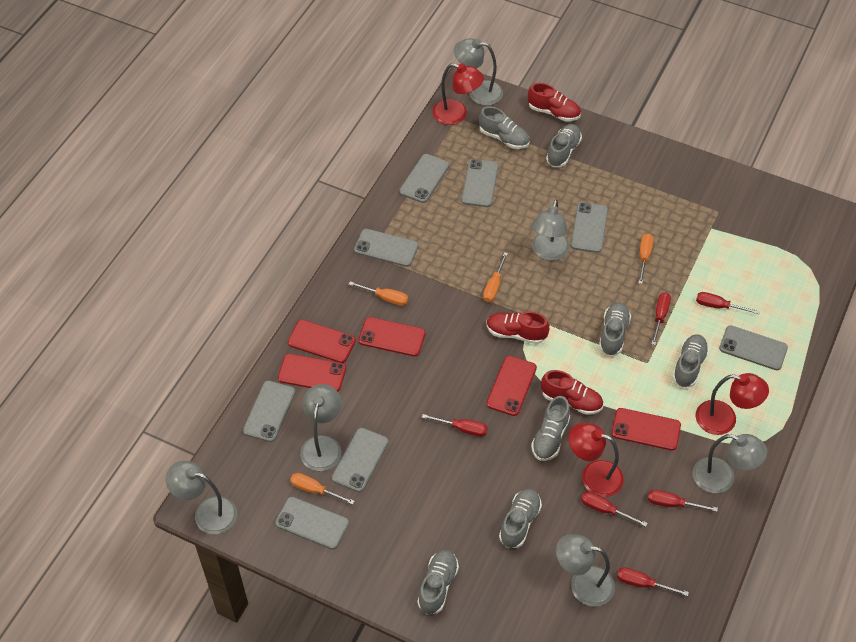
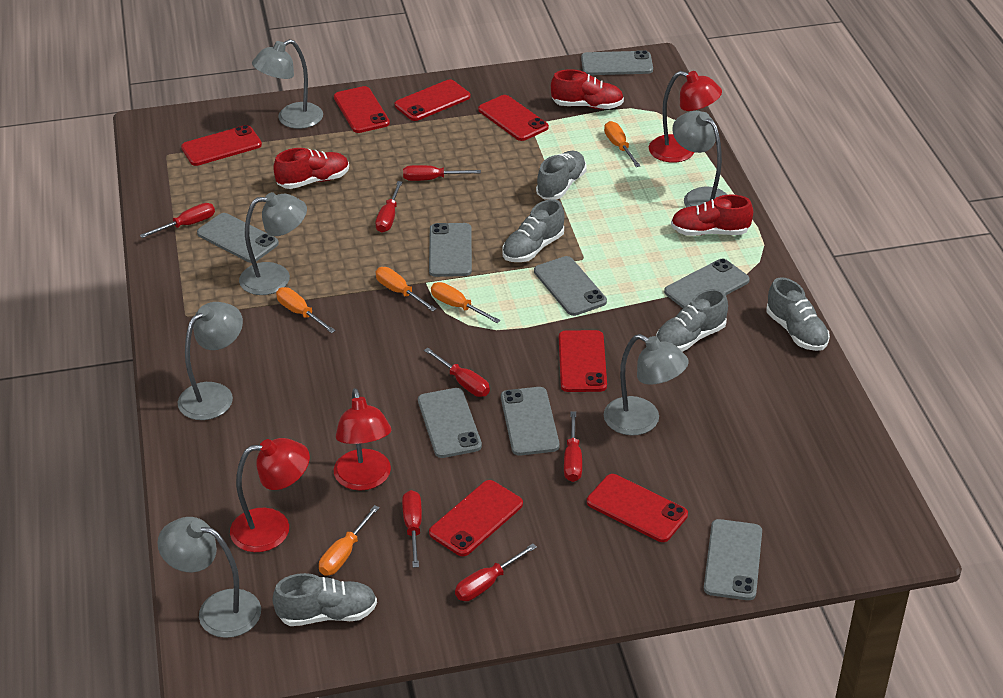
grey shoe: 7 -> 5
orange screwdriver: 4 -> 5
red phone: 5 -> 7
red screwdriver: 6 -> 7

